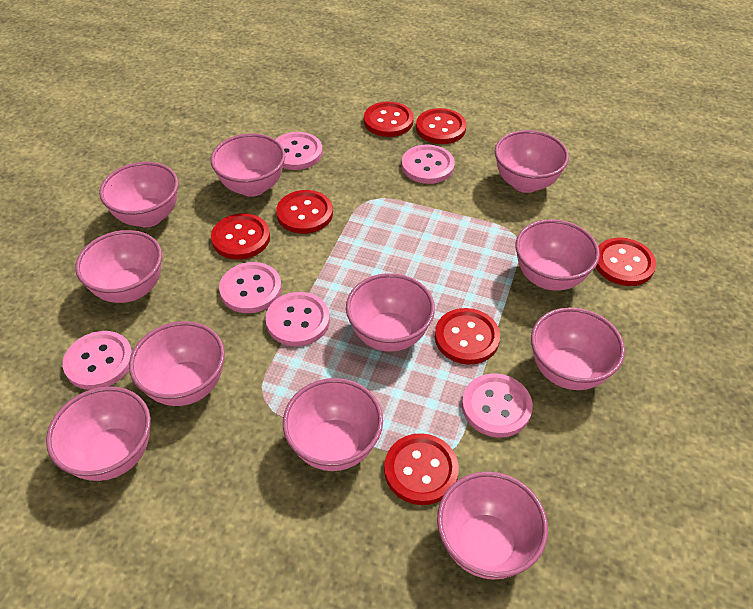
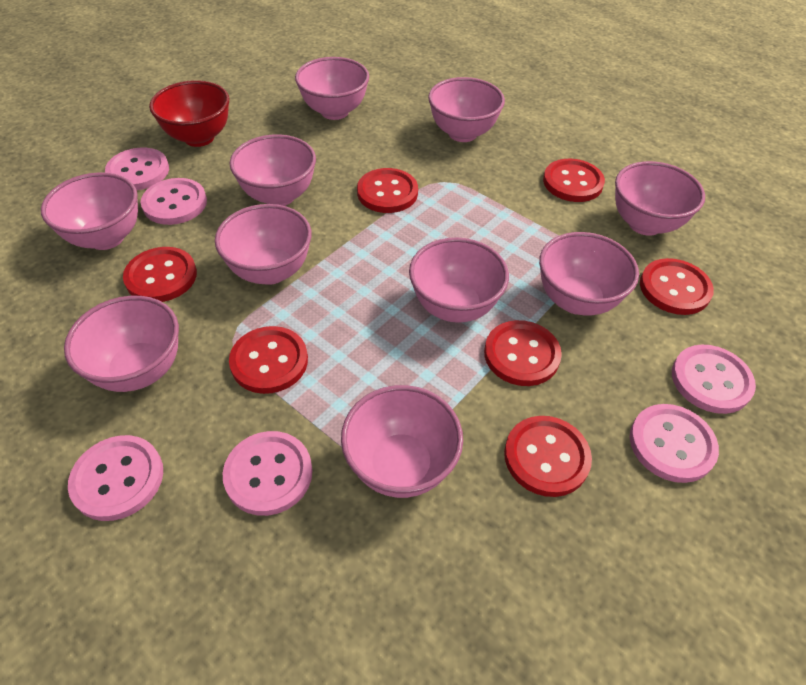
pink bowl: 11 -> 10
red bowl: 0 -> 1

